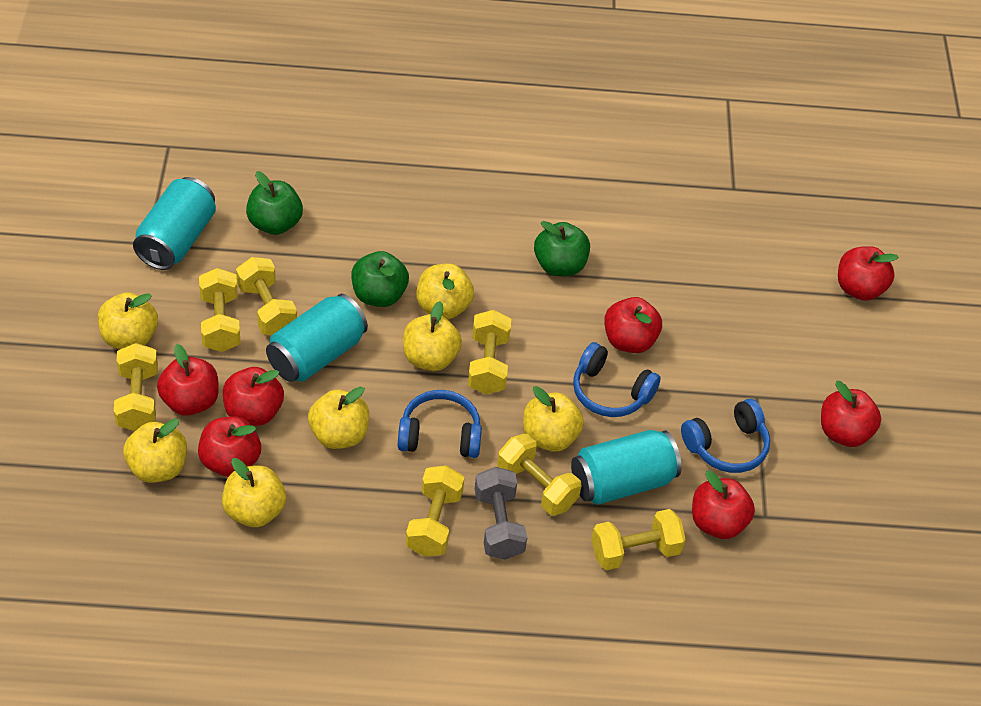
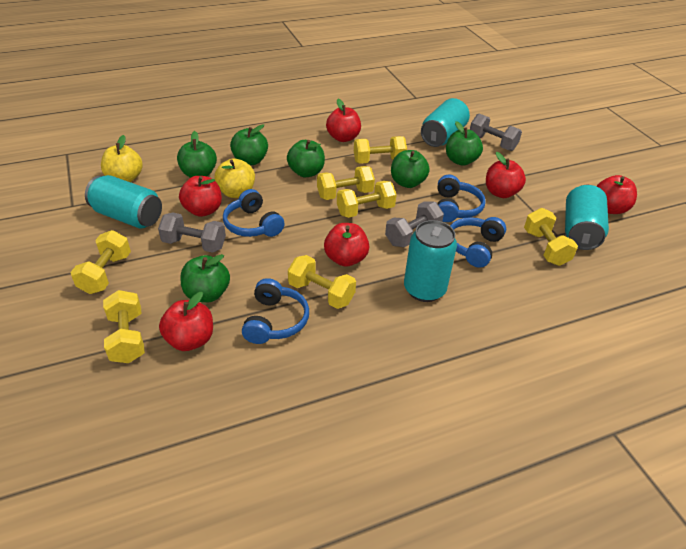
blue headphones: 3 -> 4
green apple: 3 -> 6
grey dumbbell: 1 -> 3
red apple: 7 -> 6
turquoise can: 3 -> 4
yellow apple: 7 -> 2

